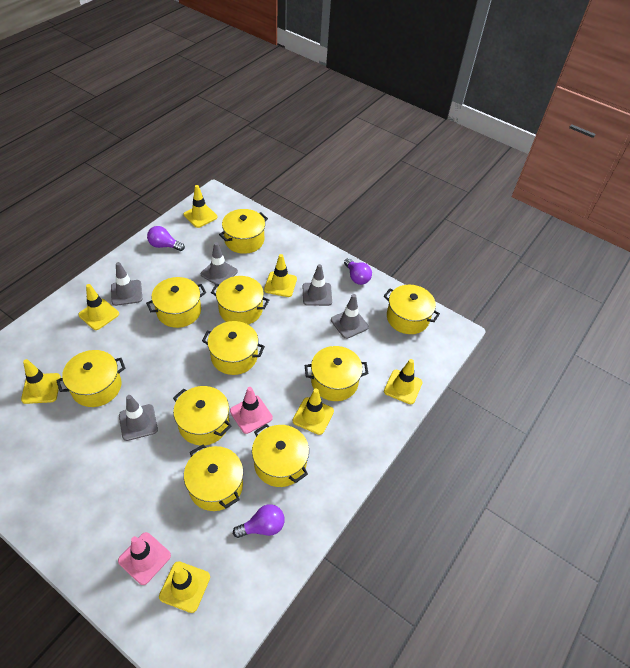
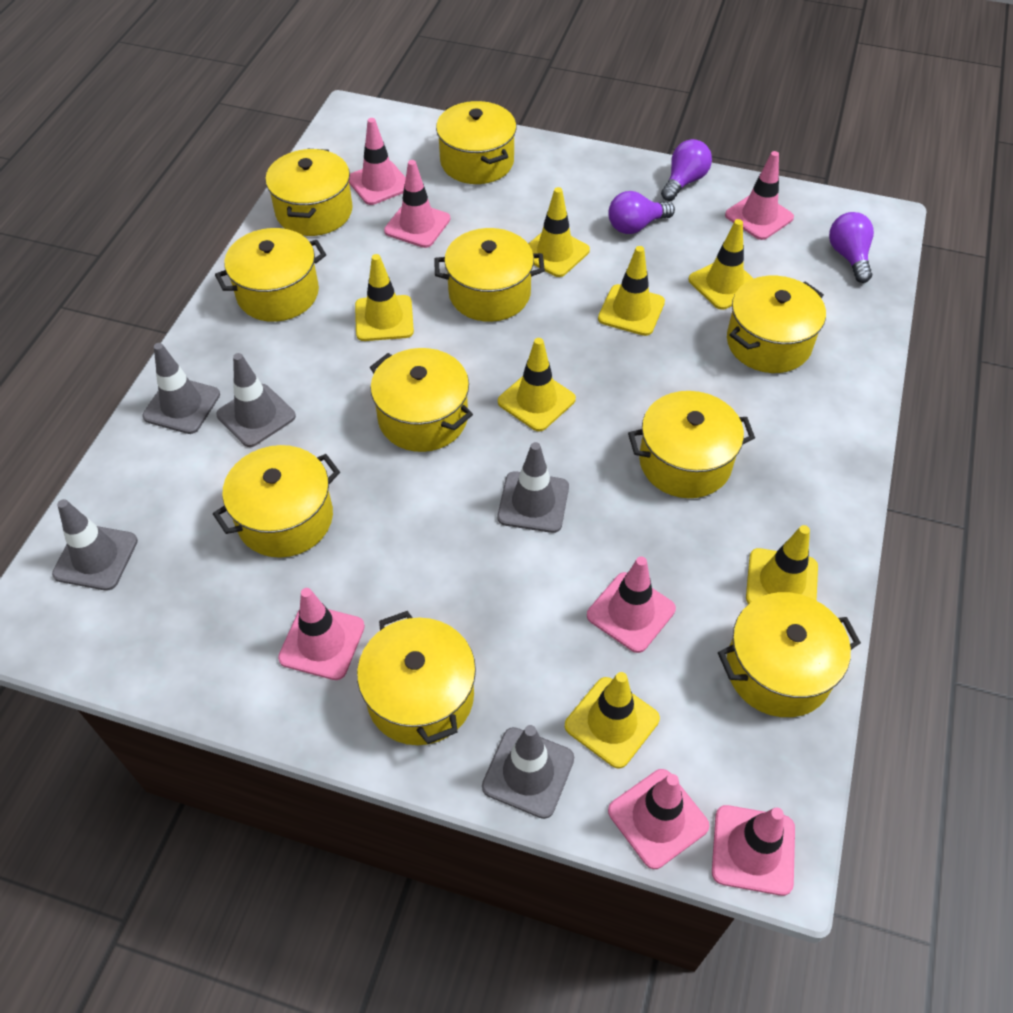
pink traffic cone: 2 -> 7

